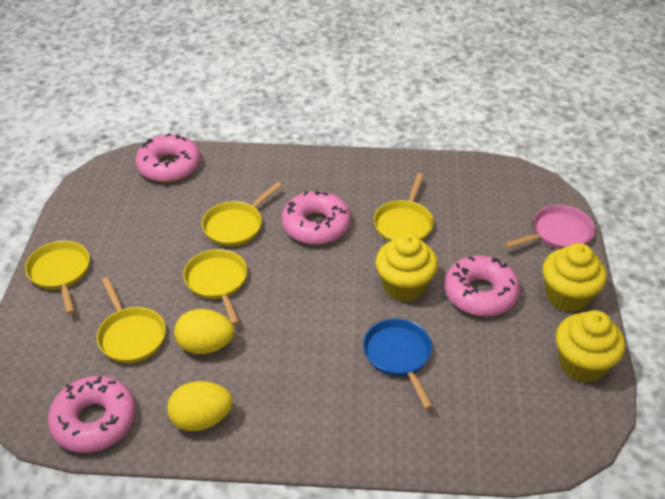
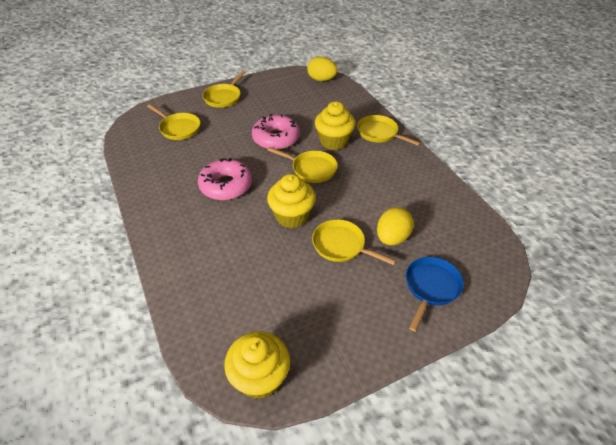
pink donut: 4 -> 2
pink pan: 1 -> 0

